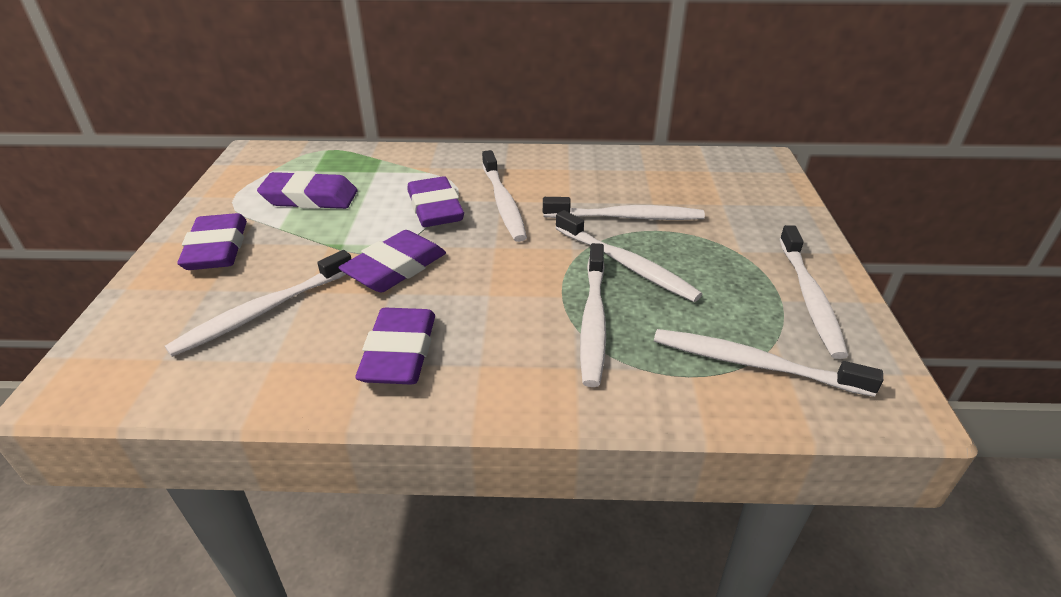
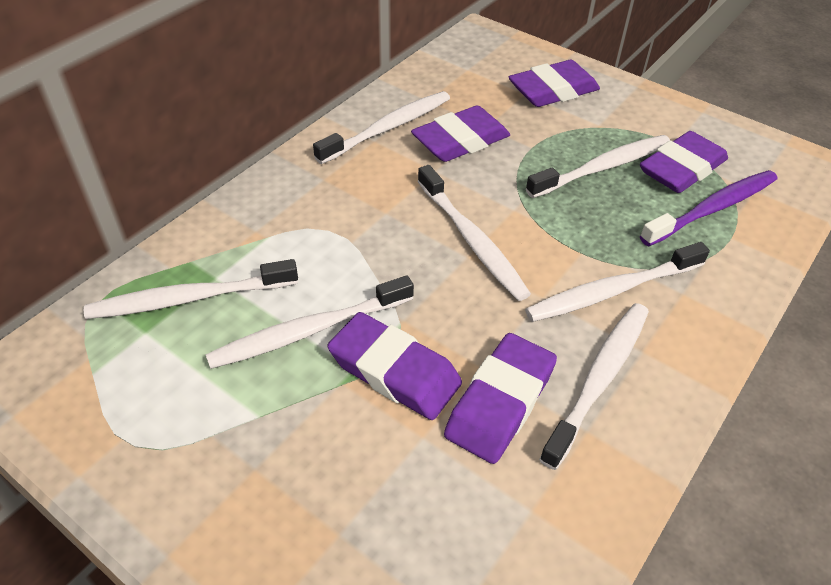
purple toothbrush: 0 -> 1

